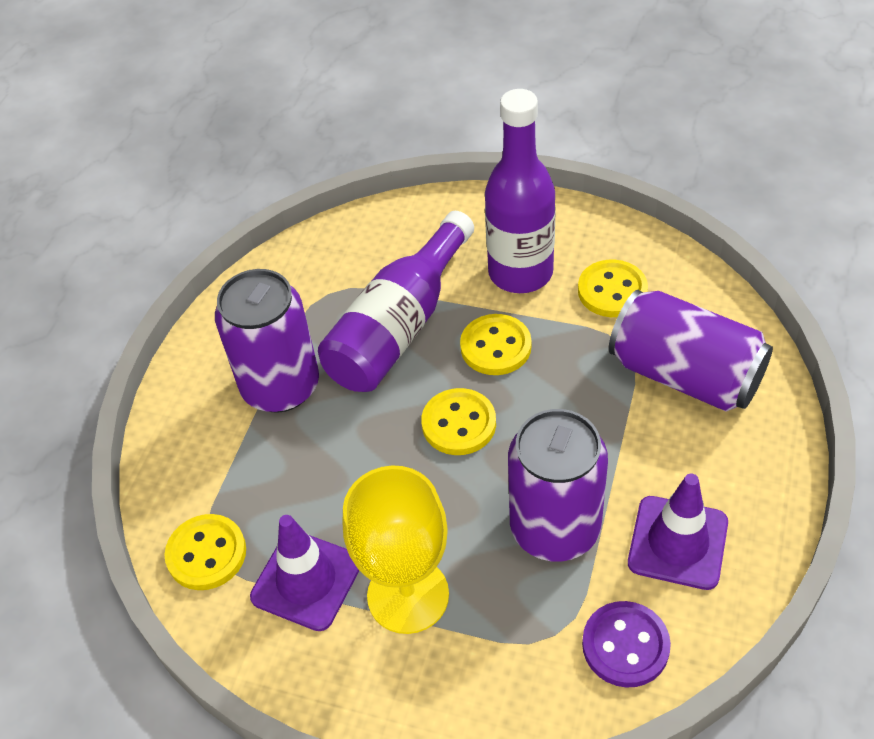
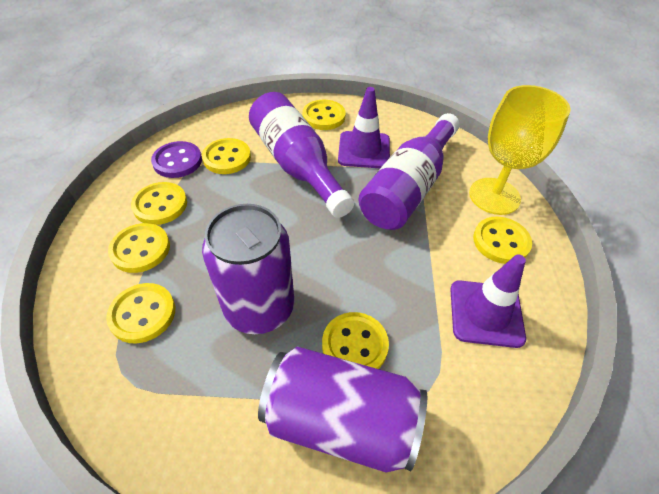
purple can: 3 -> 2
yellow button: 4 -> 7

